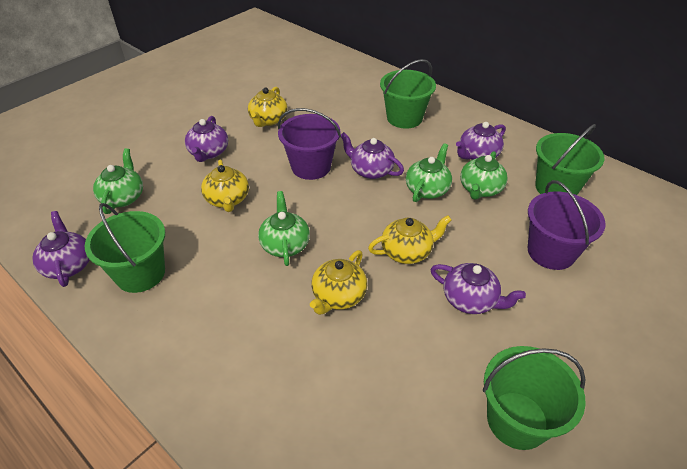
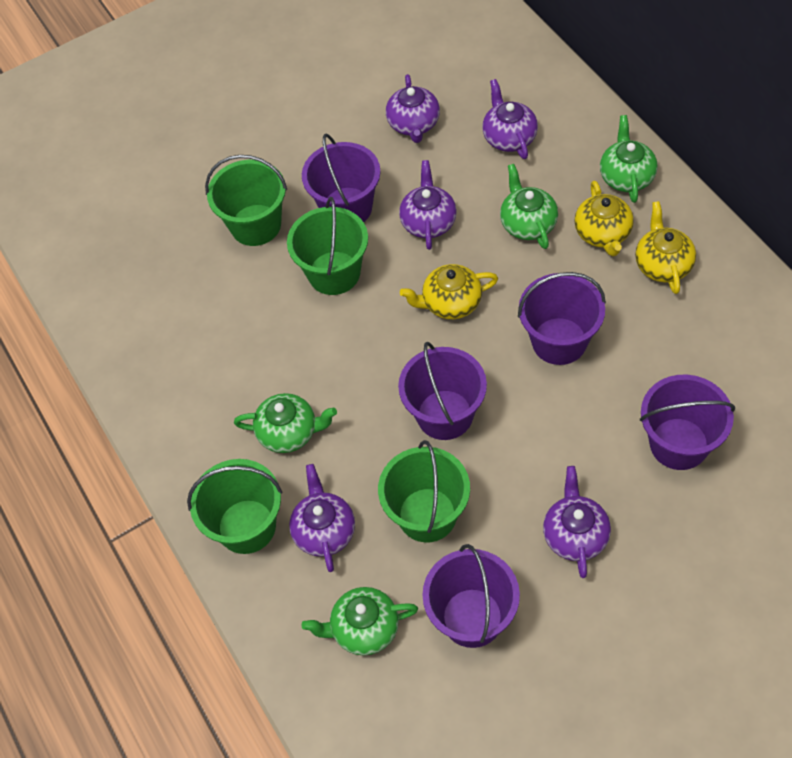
purple bucket: 2 -> 5
yellow teapot: 4 -> 3

